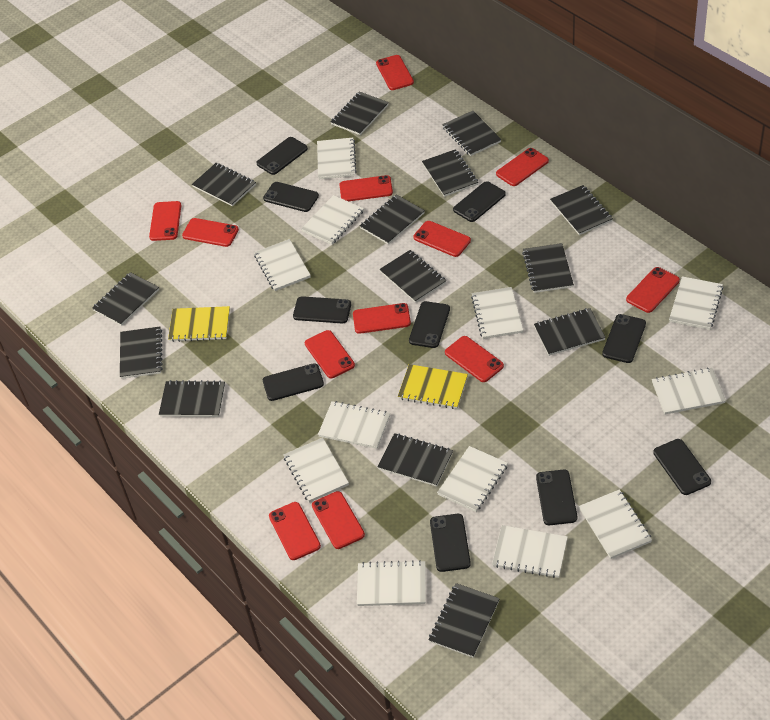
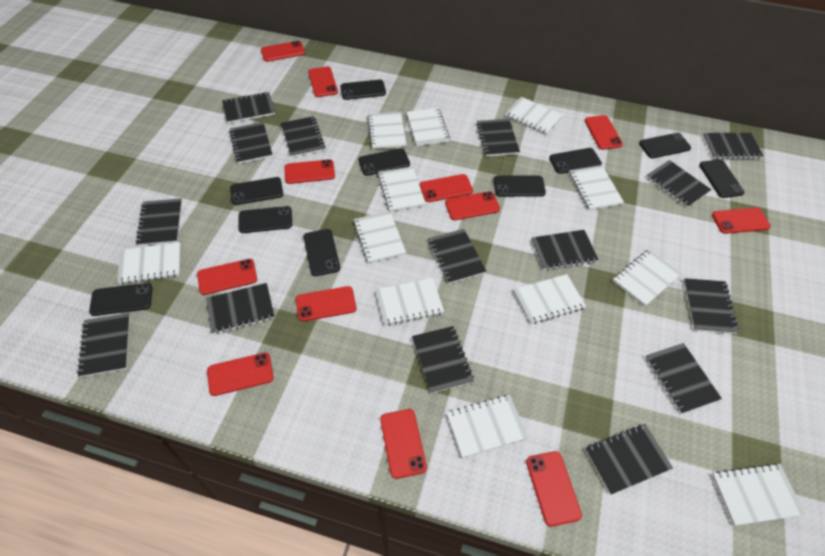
black notebook: 14 -> 15
yellow notebook: 2 -> 0

